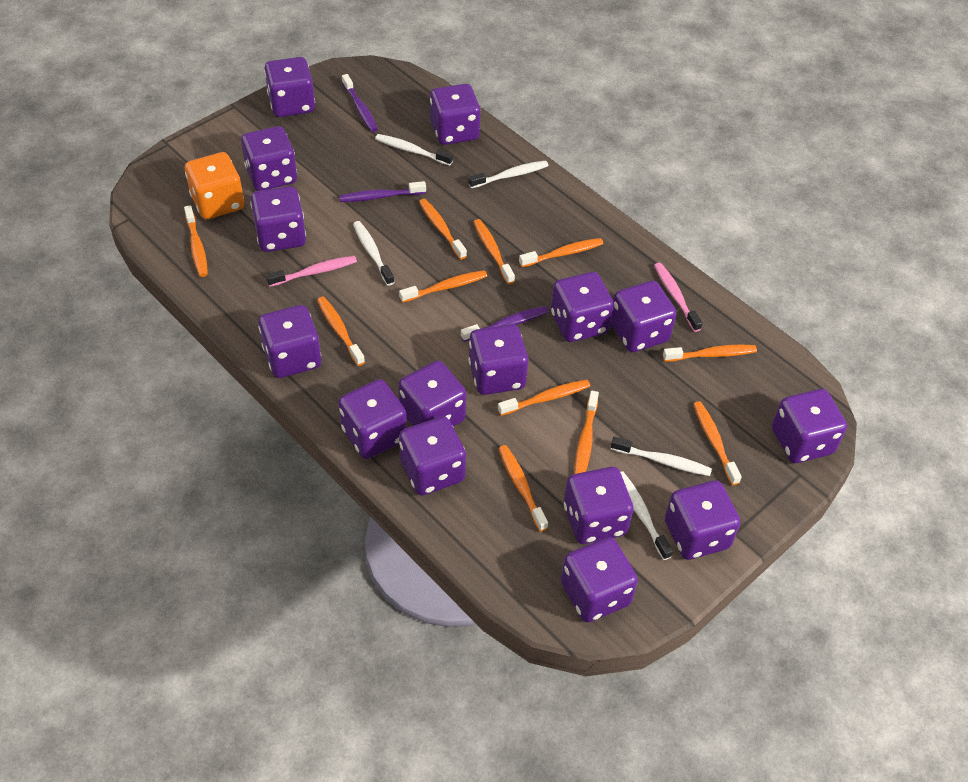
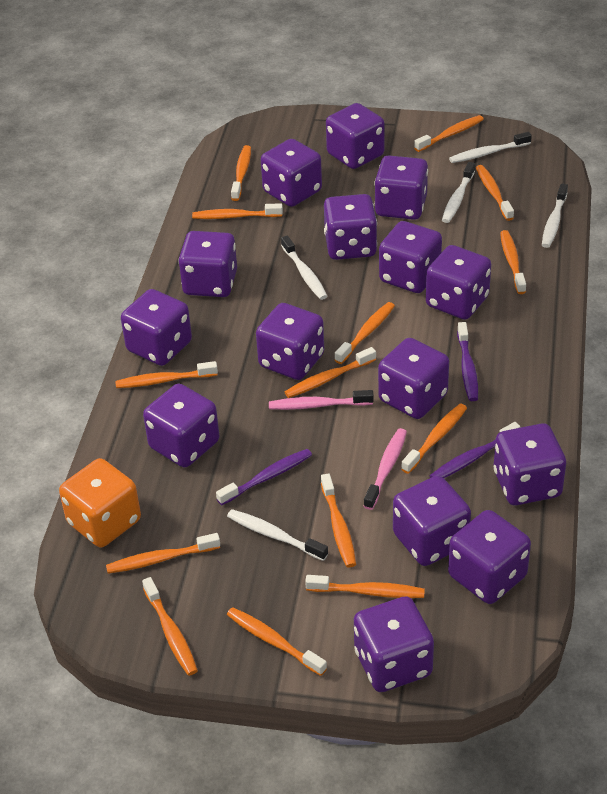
orange toothbrush: 11 -> 14

